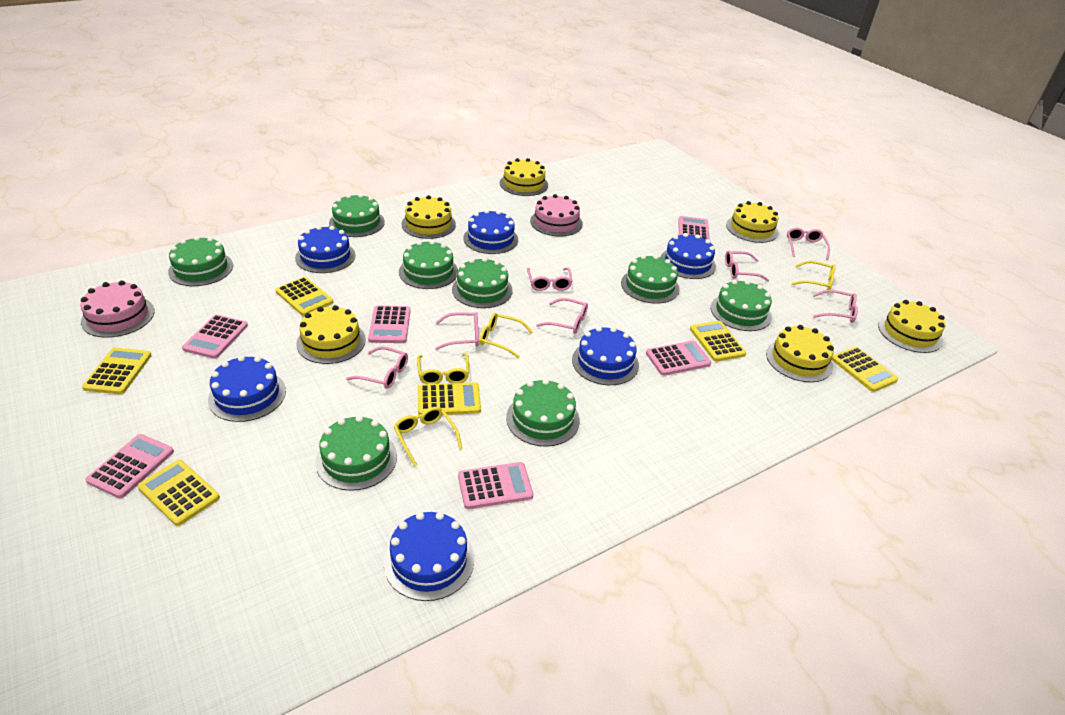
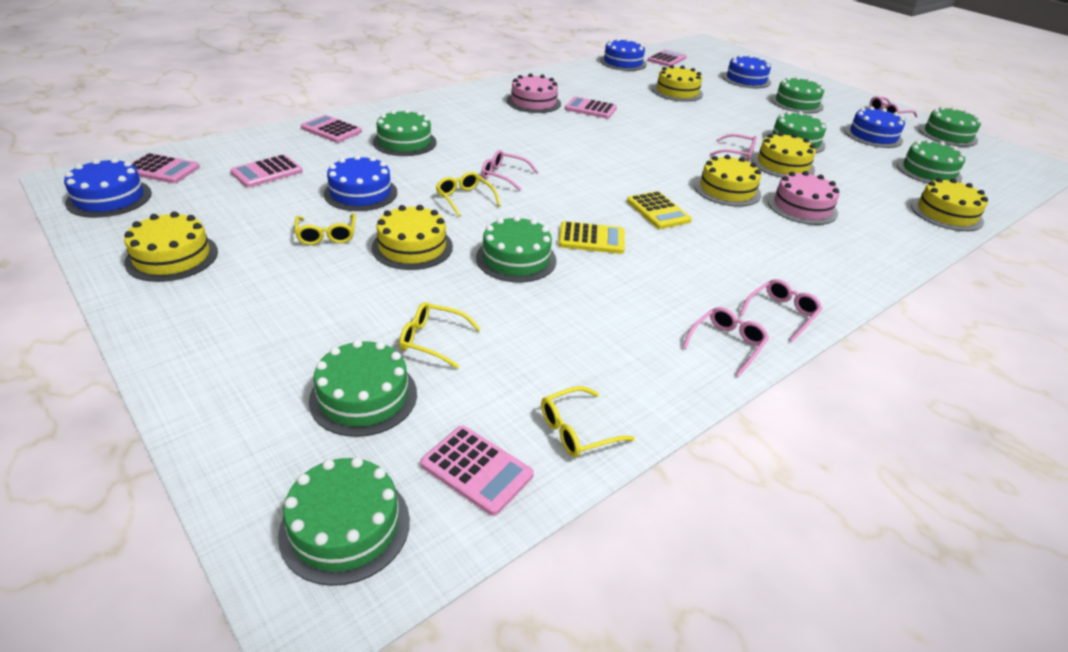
blue cake: 6 -> 5
pink glasses: 7 -> 5
yellow calculator: 6 -> 2

